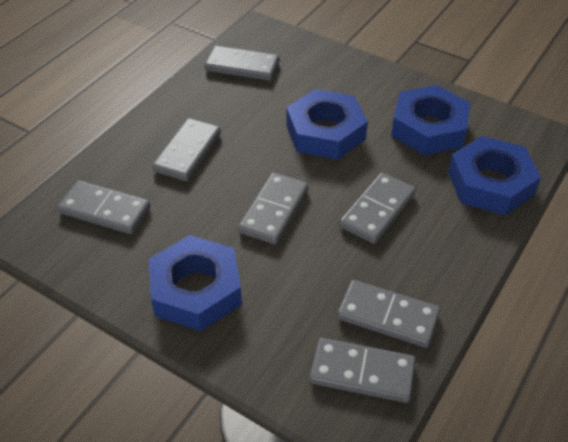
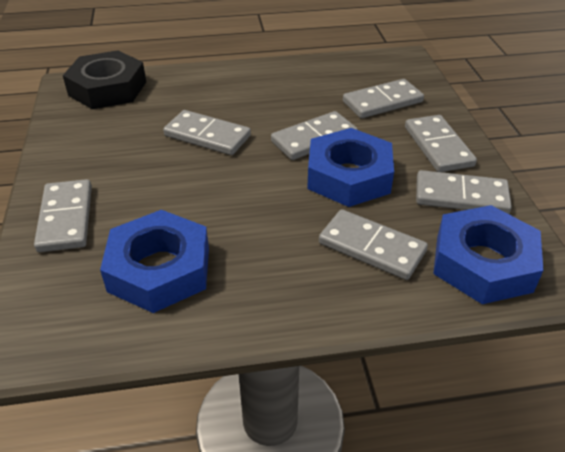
black nut: 0 -> 1
blue nut: 4 -> 3

